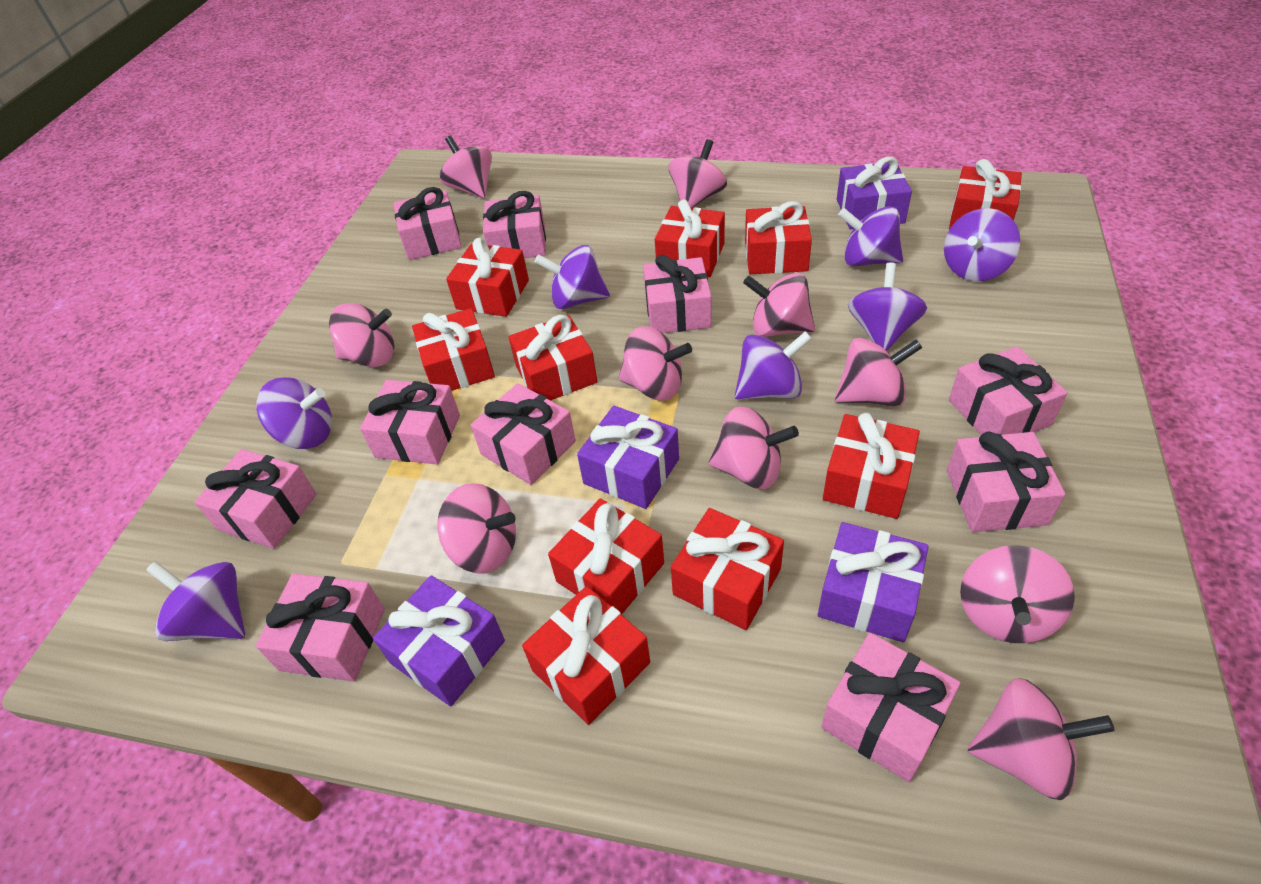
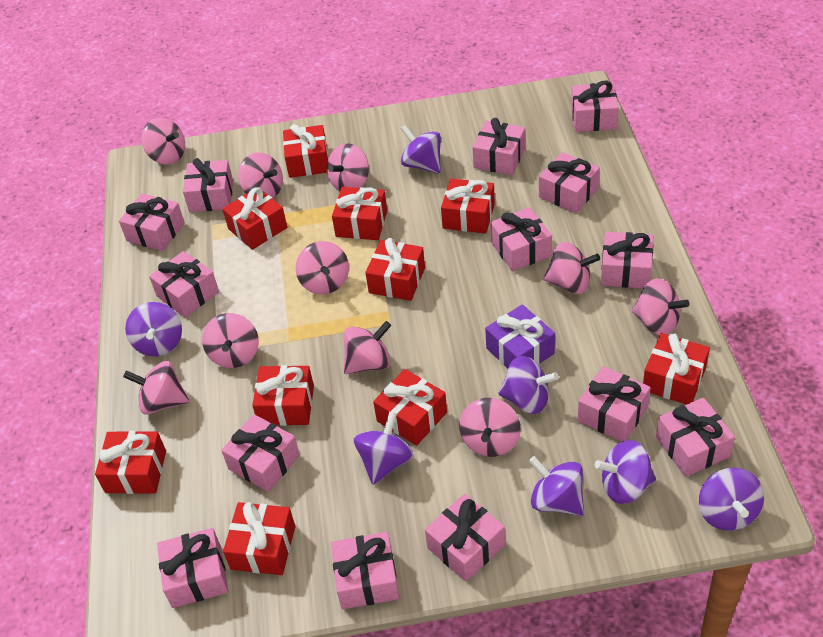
pink gift: 10 -> 14
purple gift: 4 -> 1

